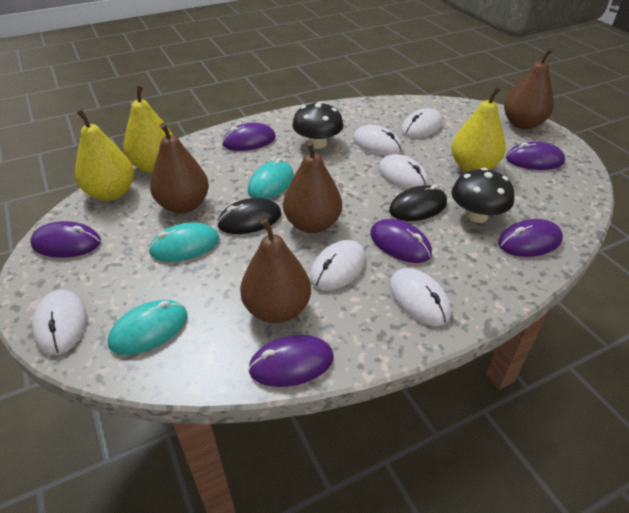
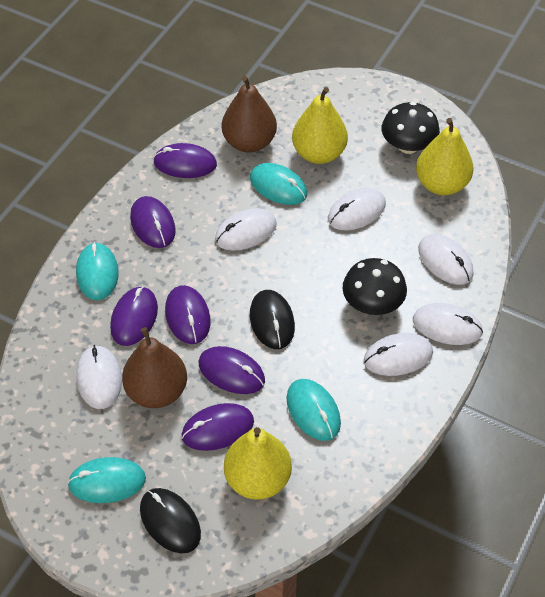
brown pear: 4 -> 2
turquoise mouse: 3 -> 4

